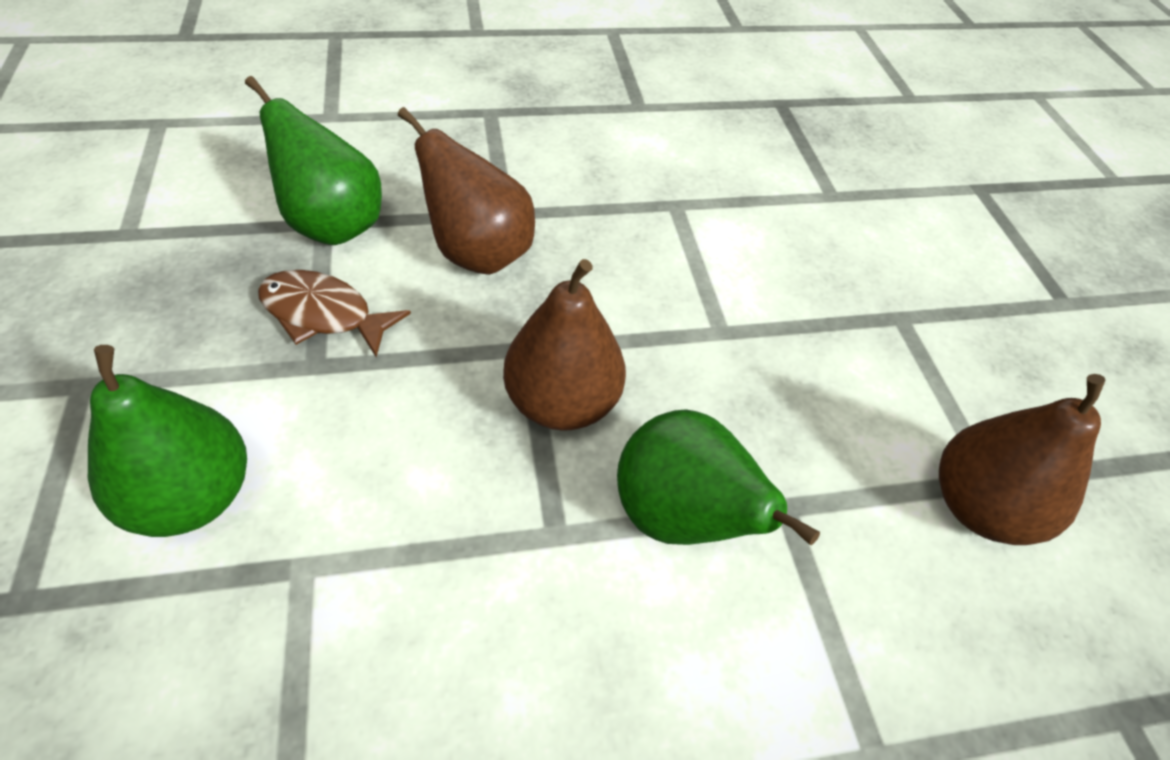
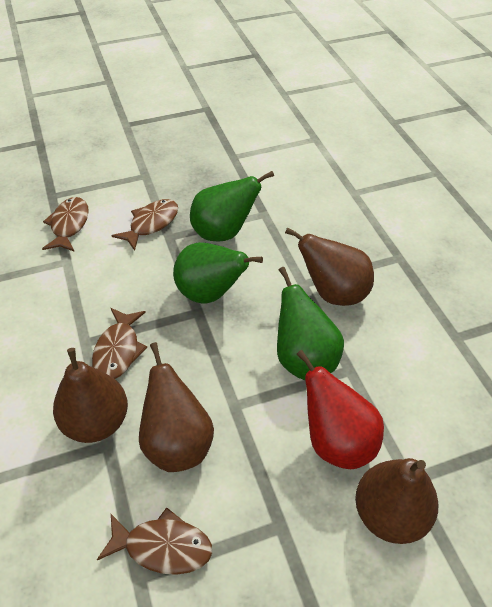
brown fish: 1 -> 4
brown pear: 3 -> 4
red pear: 0 -> 1

